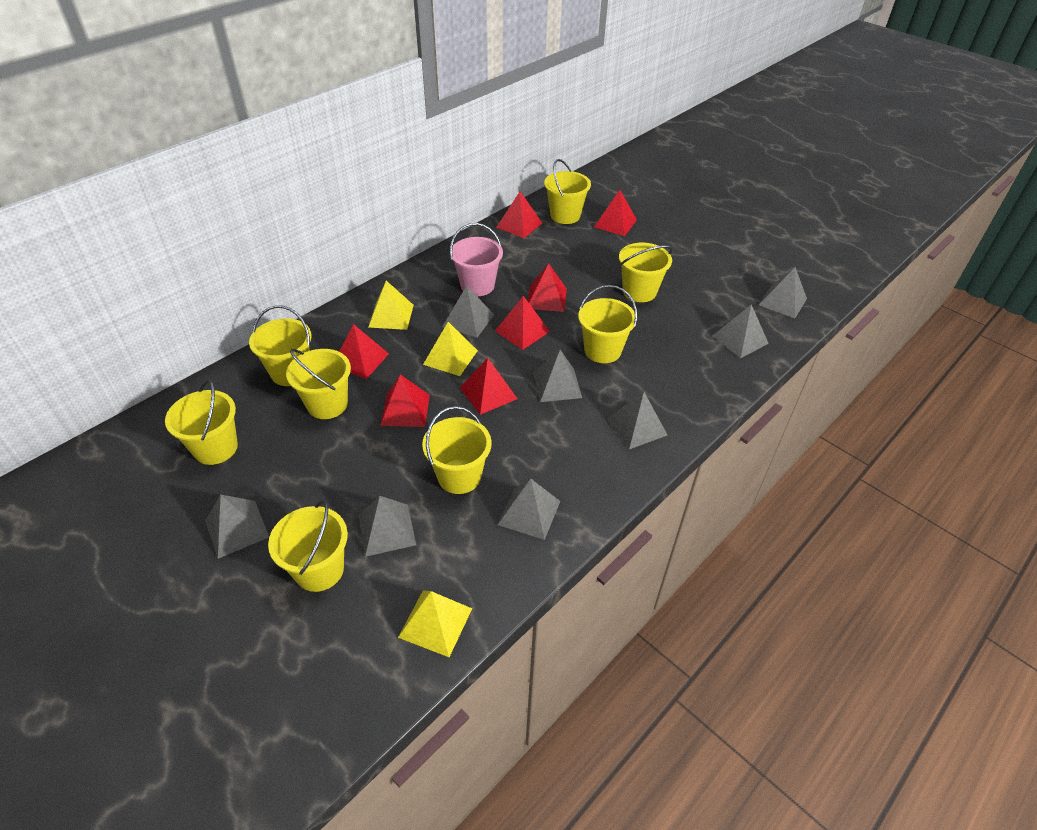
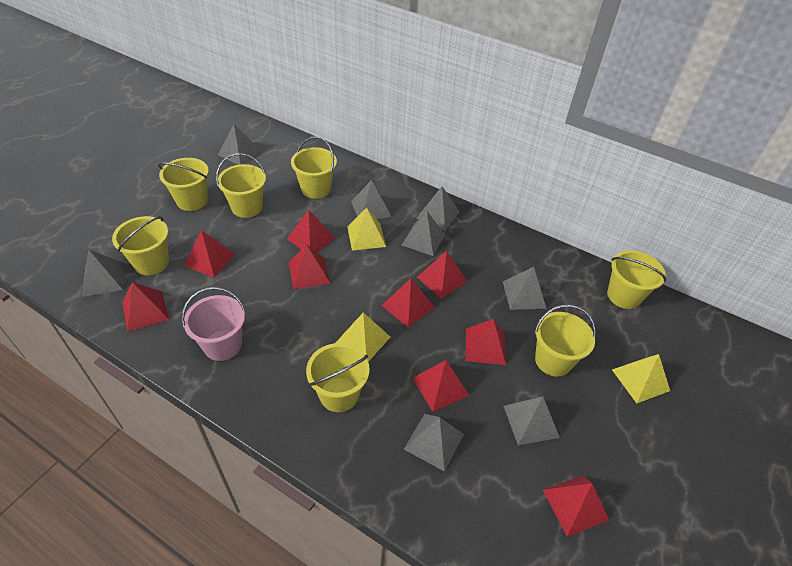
red pyramid: 7 -> 9
yellow bucket: 8 -> 7

